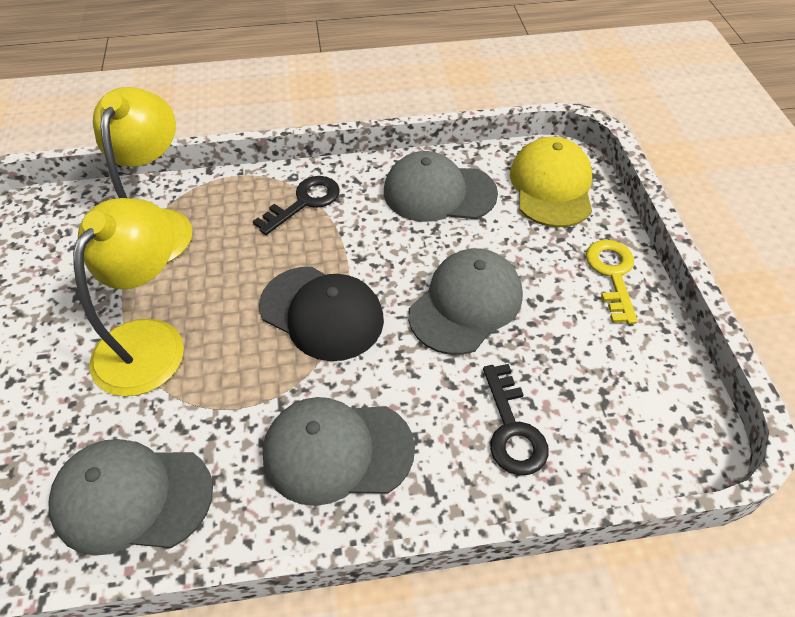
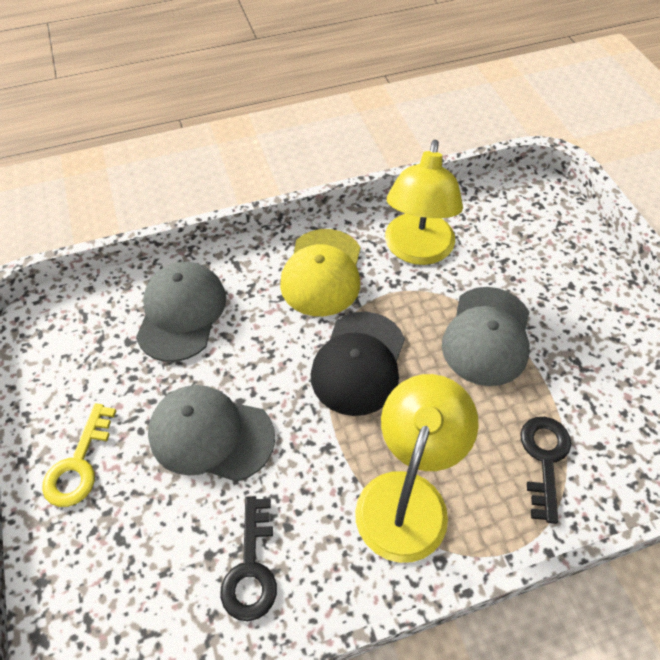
grey cap: 4 -> 3

